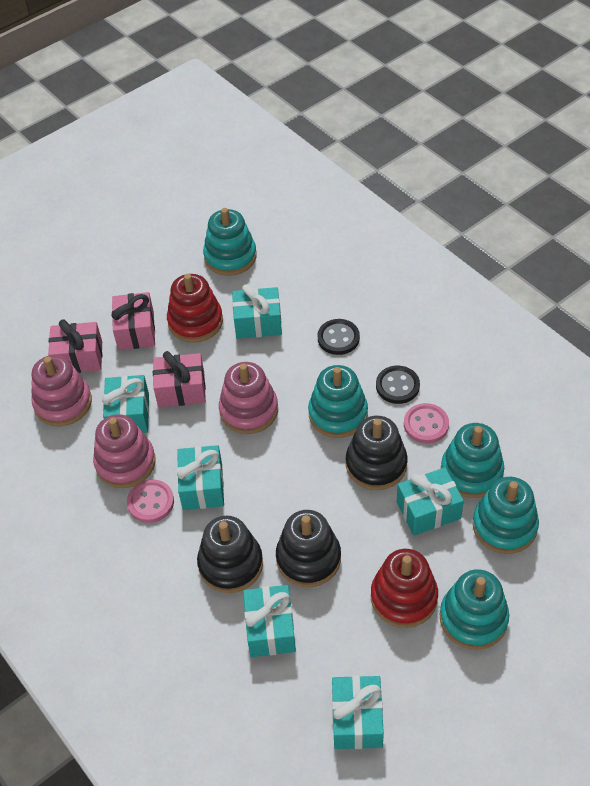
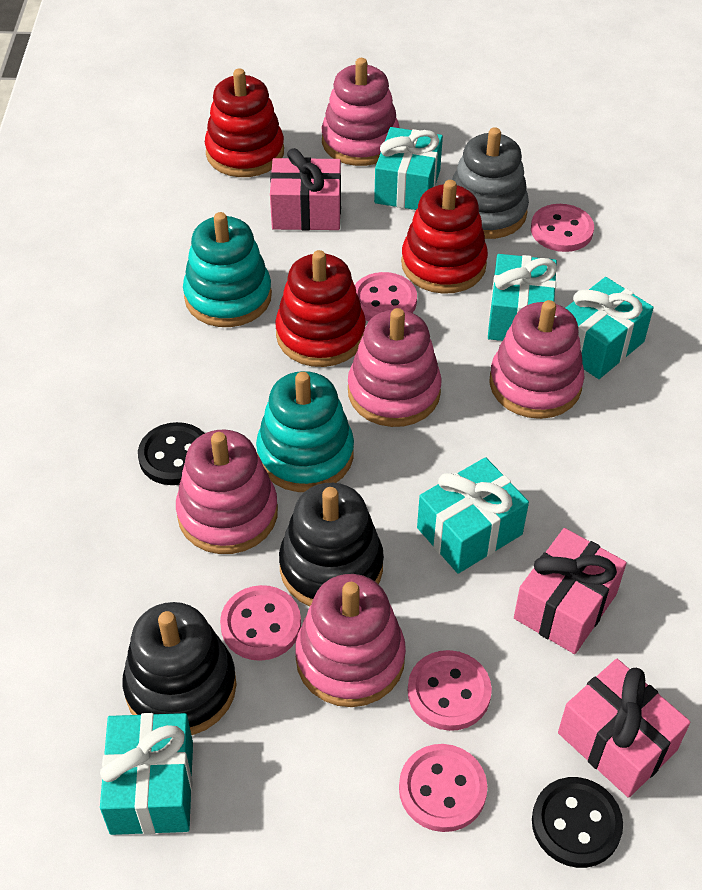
black stacking toy: 3 -> 2
grey stacking toy: 0 -> 1
pink button: 2 -> 5
pink stacking toy: 3 -> 5
red stacking toy: 2 -> 3
turquoise gift: 6 -> 5
turquoise stacking toy: 5 -> 2

